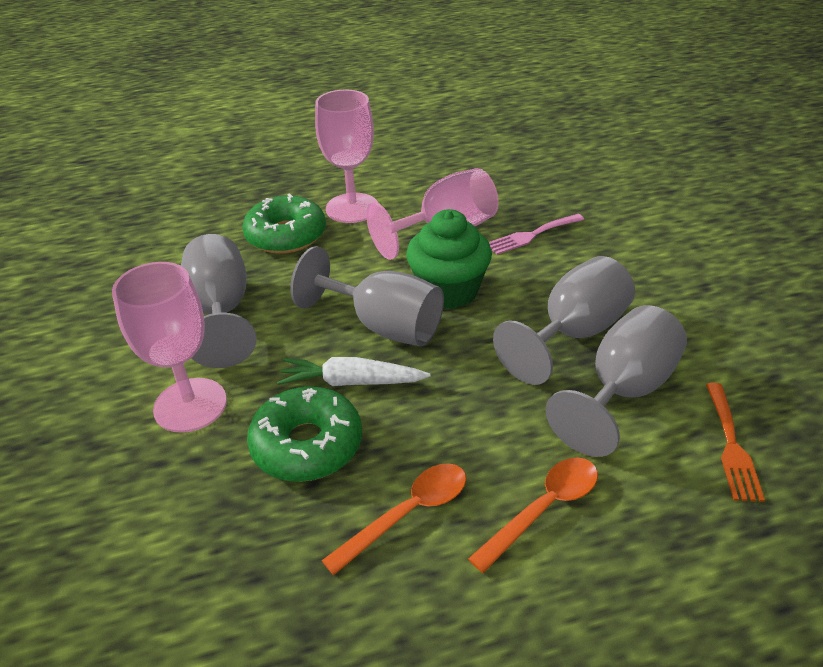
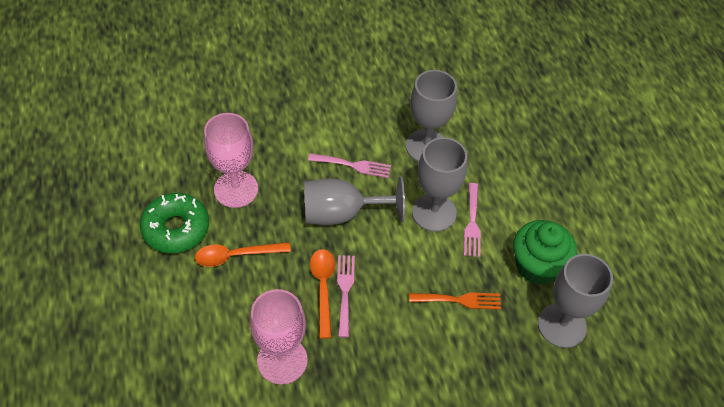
green donut: 2 -> 1
pink fork: 1 -> 3
pink goblet: 3 -> 2
white carrot: 1 -> 0

